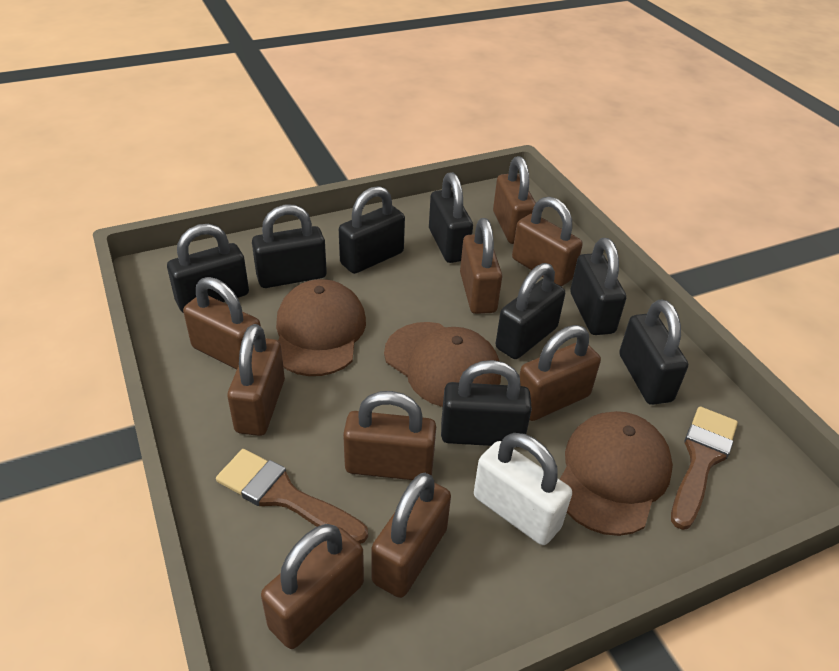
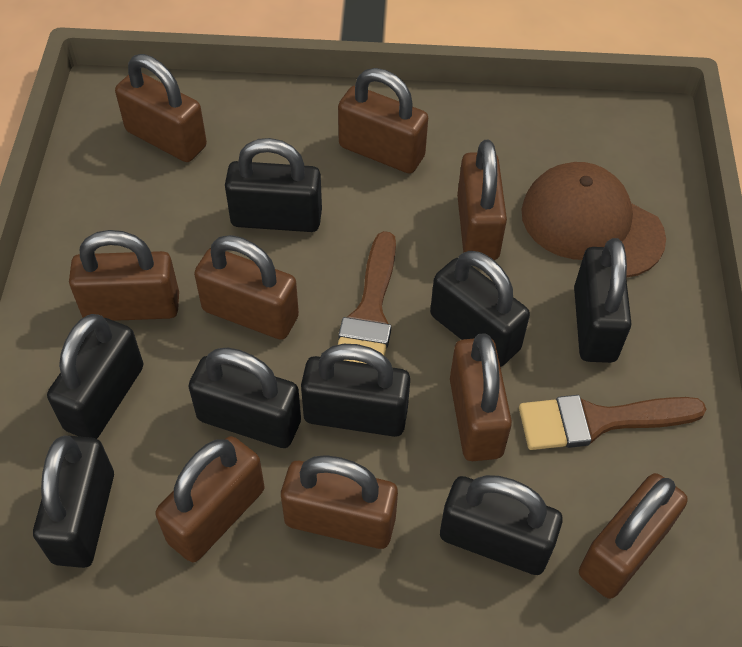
brown cap: 3 -> 1
white padlock: 1 -> 0

